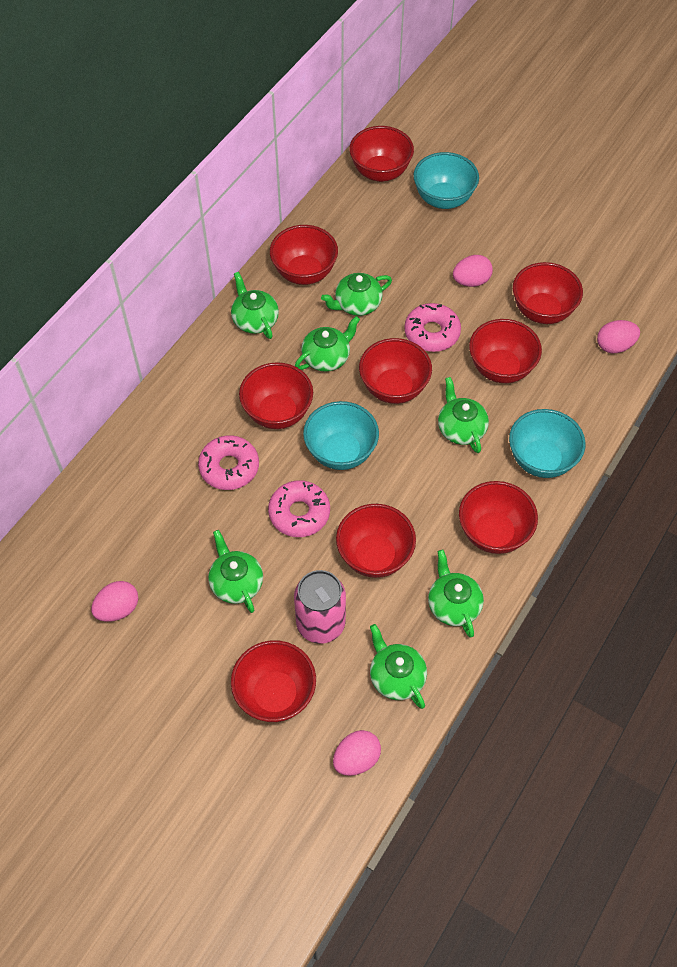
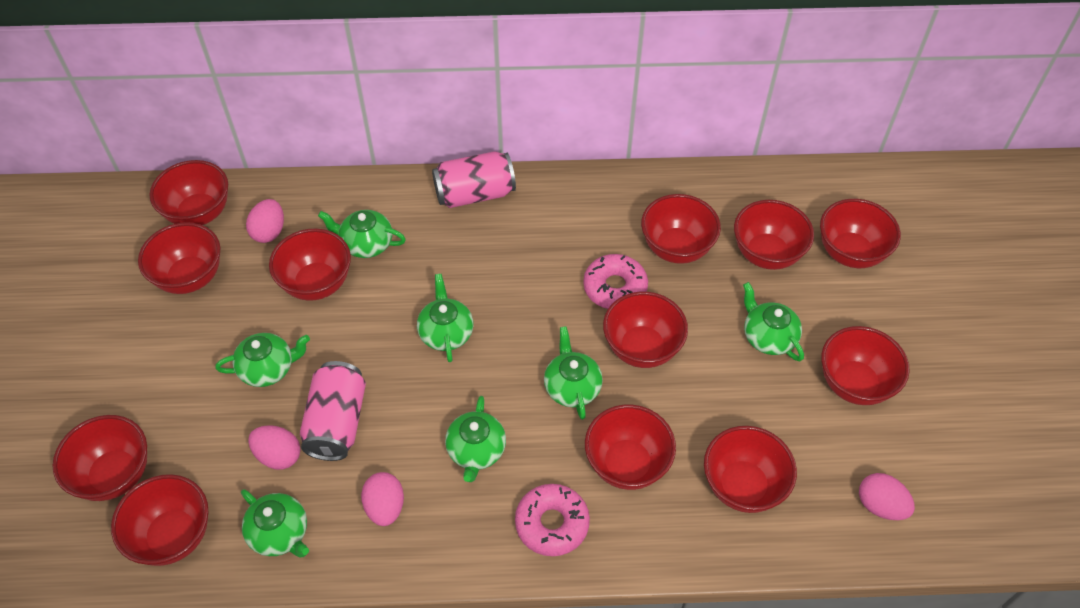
pink can: 1 -> 2
pink donut: 3 -> 2
red bowl: 9 -> 12
turquoise bowl: 3 -> 0

